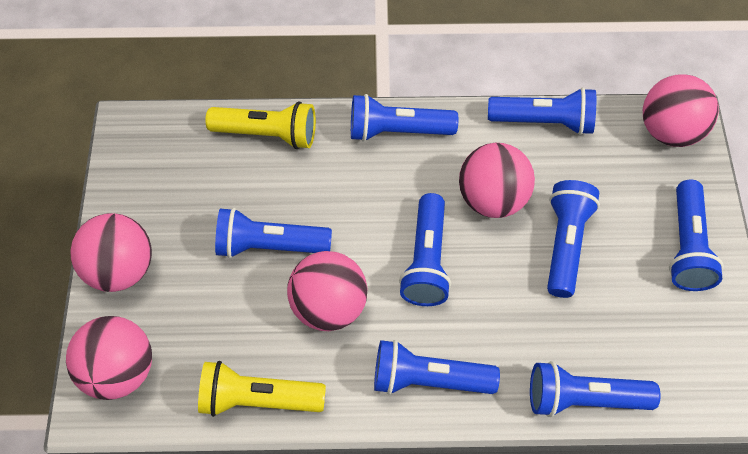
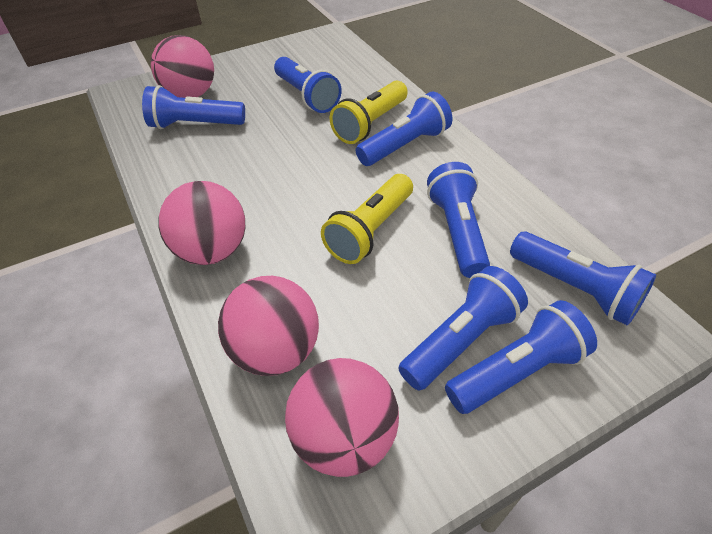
blue flashlight: 8 -> 7
pink ball: 5 -> 4

